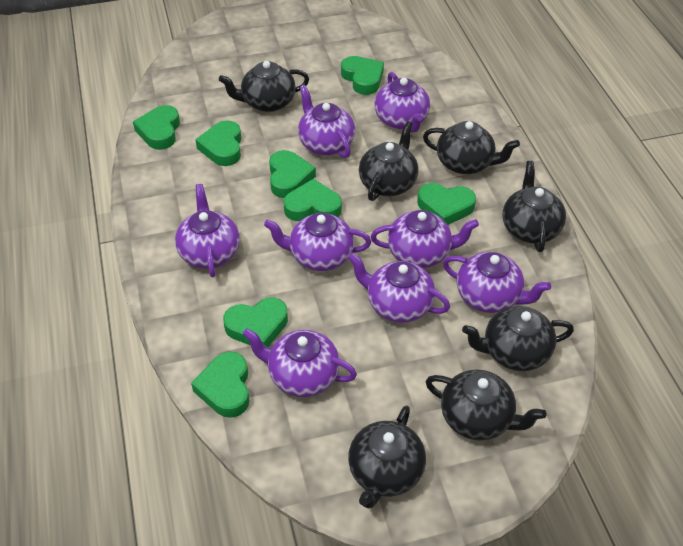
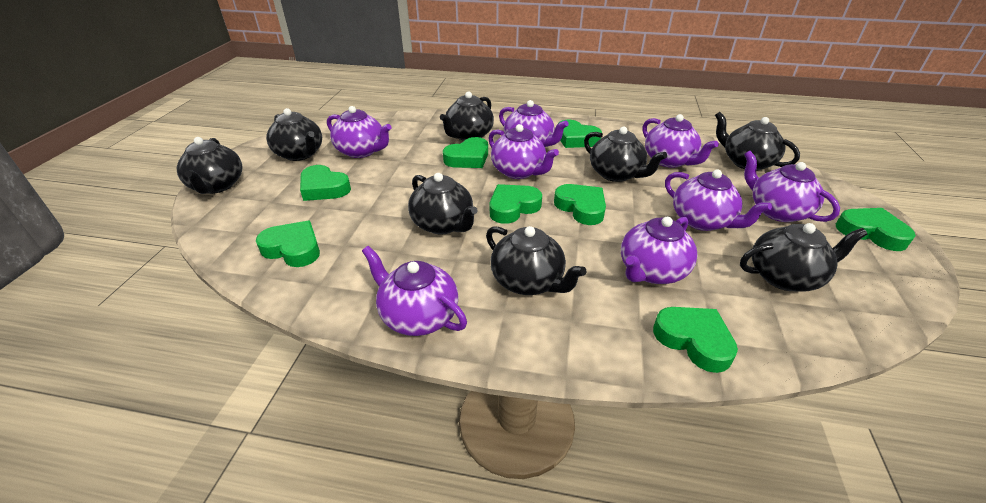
black teapot: 7 -> 8

